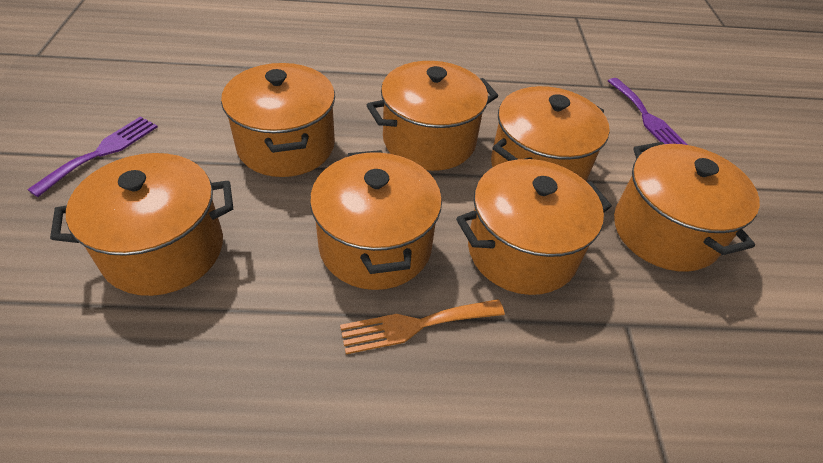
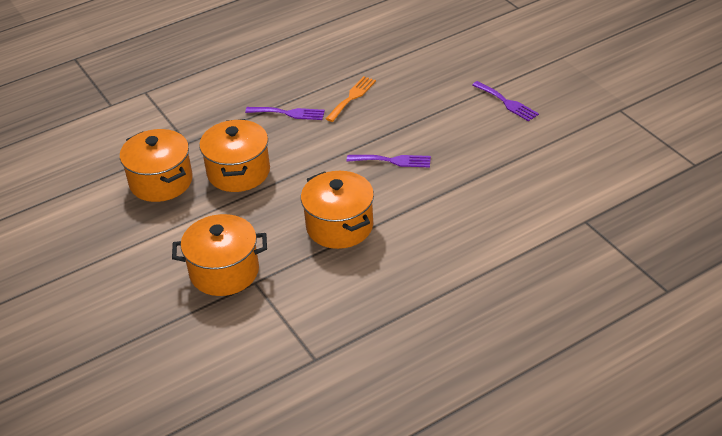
orange pot: 7 -> 4
purple fork: 2 -> 3

